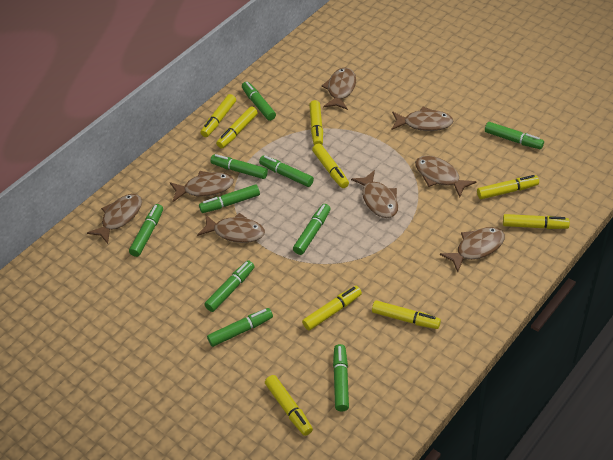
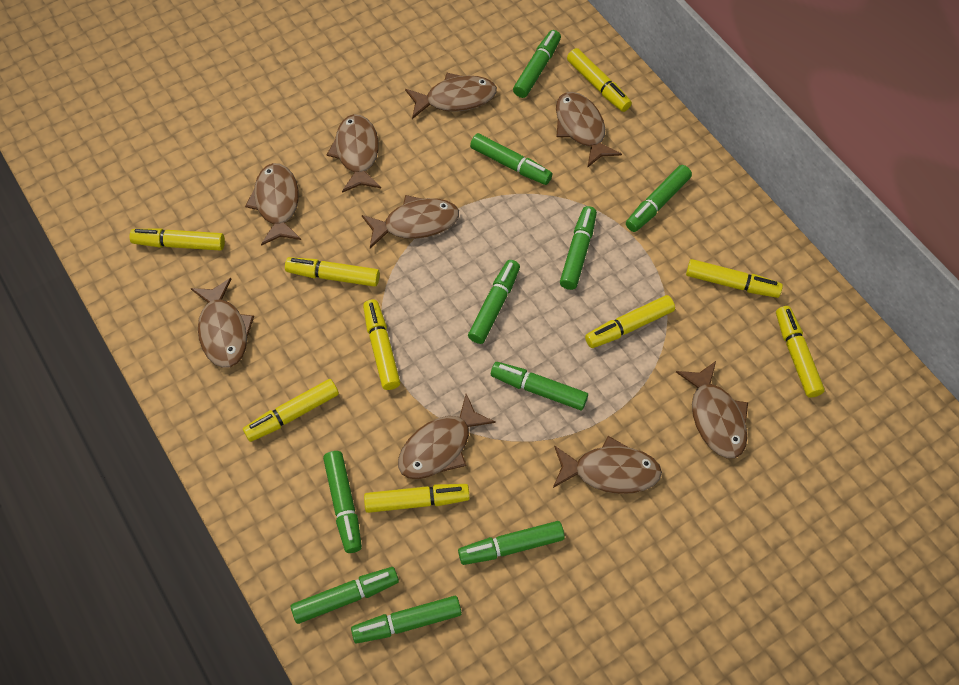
brown fish: 8 -> 9

